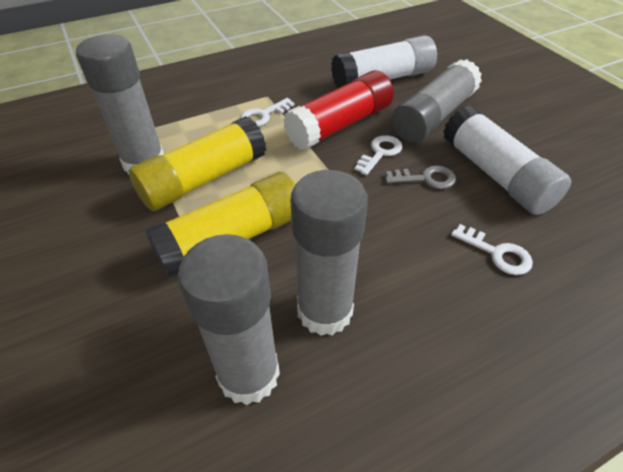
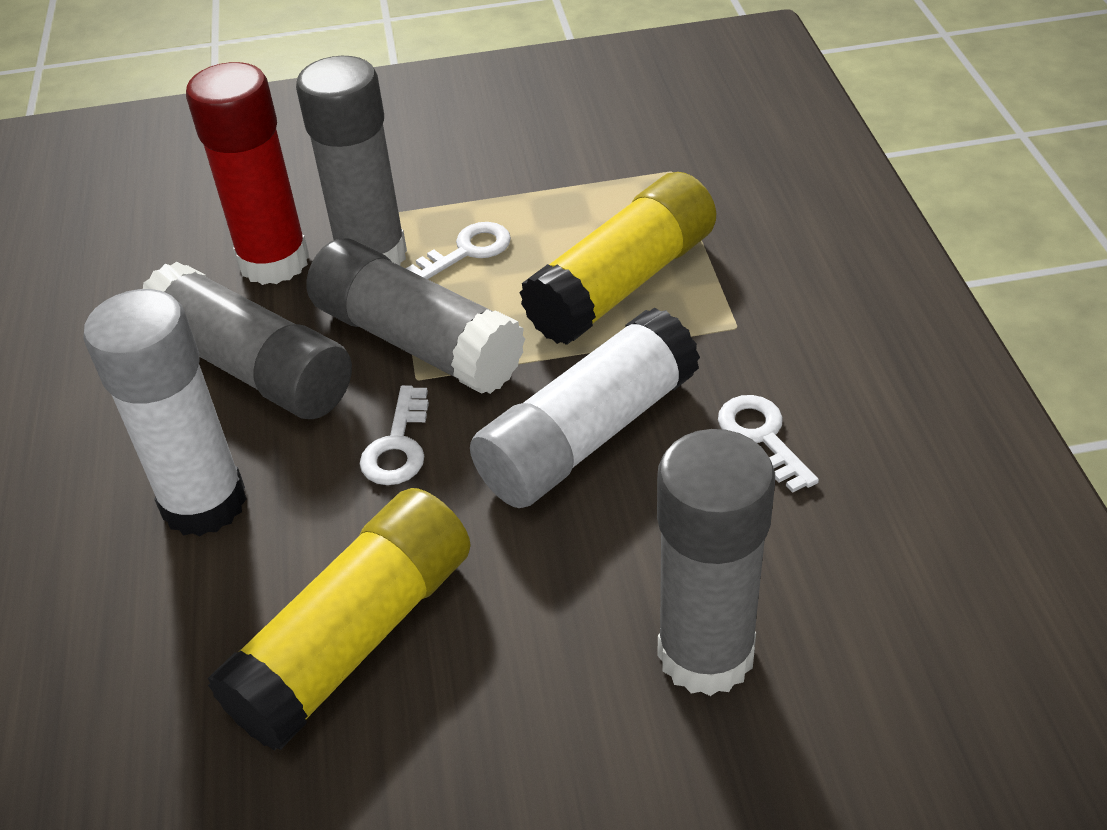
grey key: 1 -> 0

